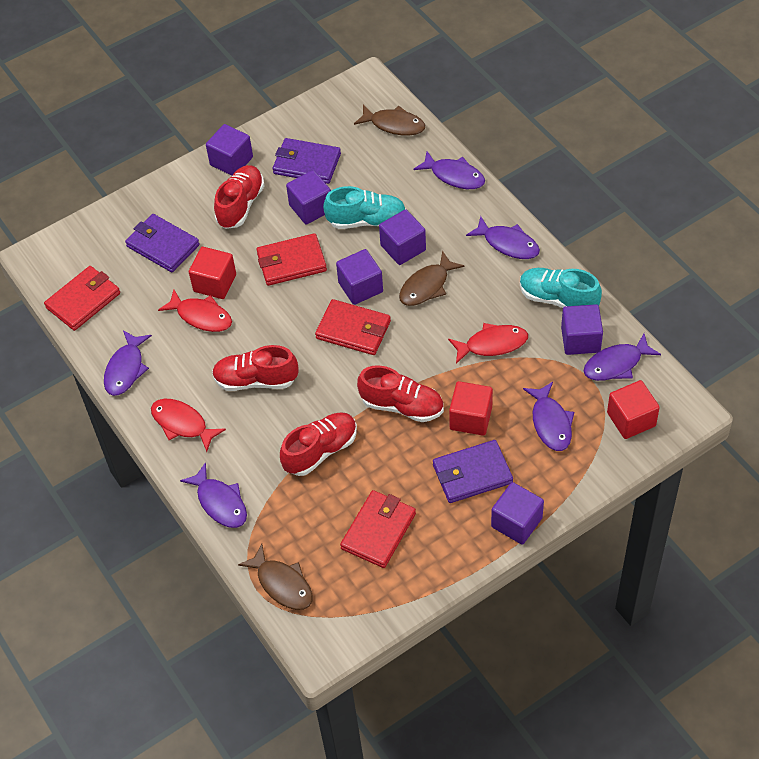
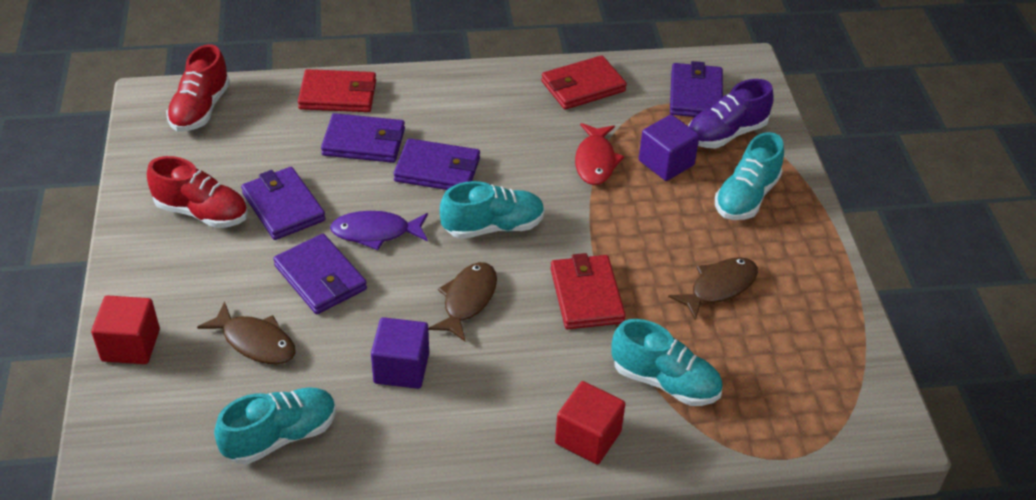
purple cube: 6 -> 2
purple fish: 6 -> 1
purple shoe: 0 -> 1
purple wallet: 3 -> 5
red cube: 3 -> 2
red fish: 3 -> 1
red shoe: 4 -> 2
red wallet: 4 -> 3
turquoise shoe: 2 -> 4

